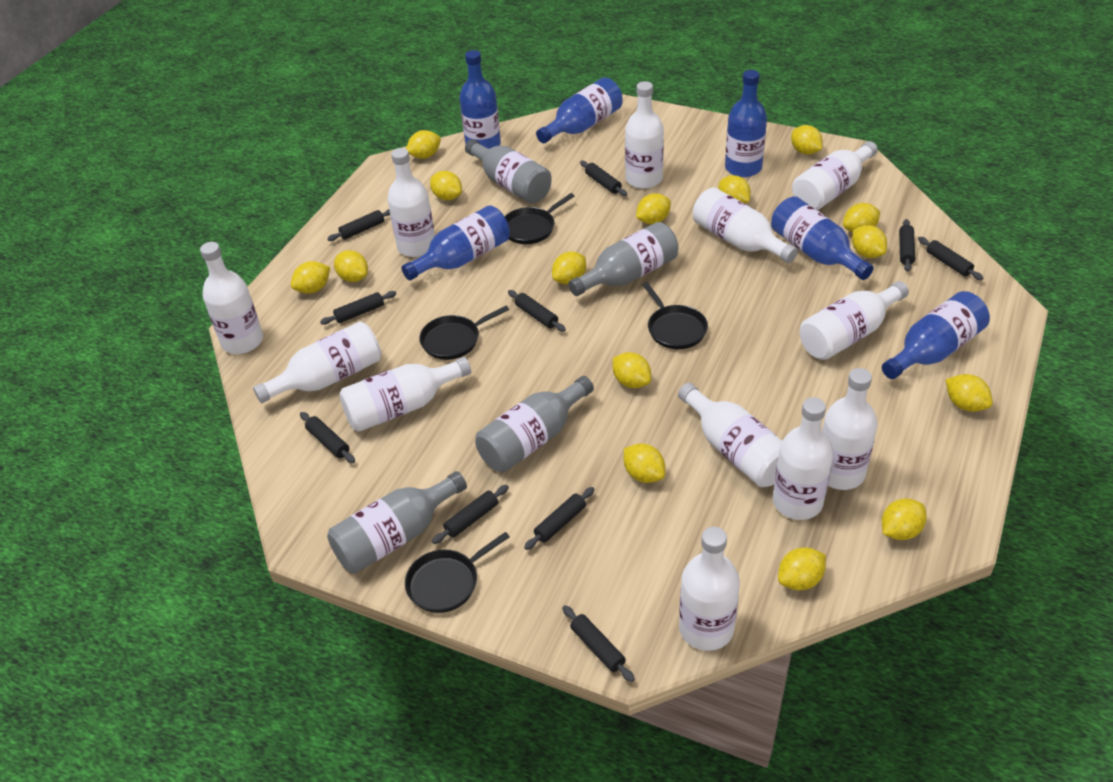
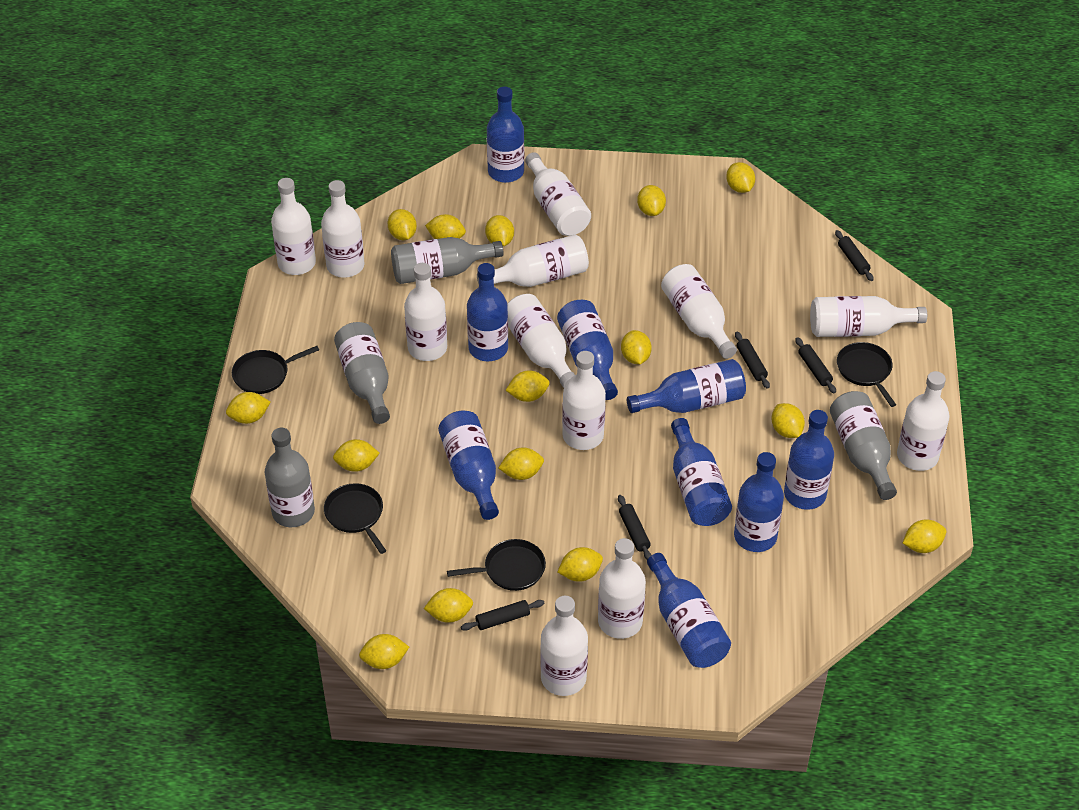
black rolling pin: 10 -> 5
blue bottle: 6 -> 9

